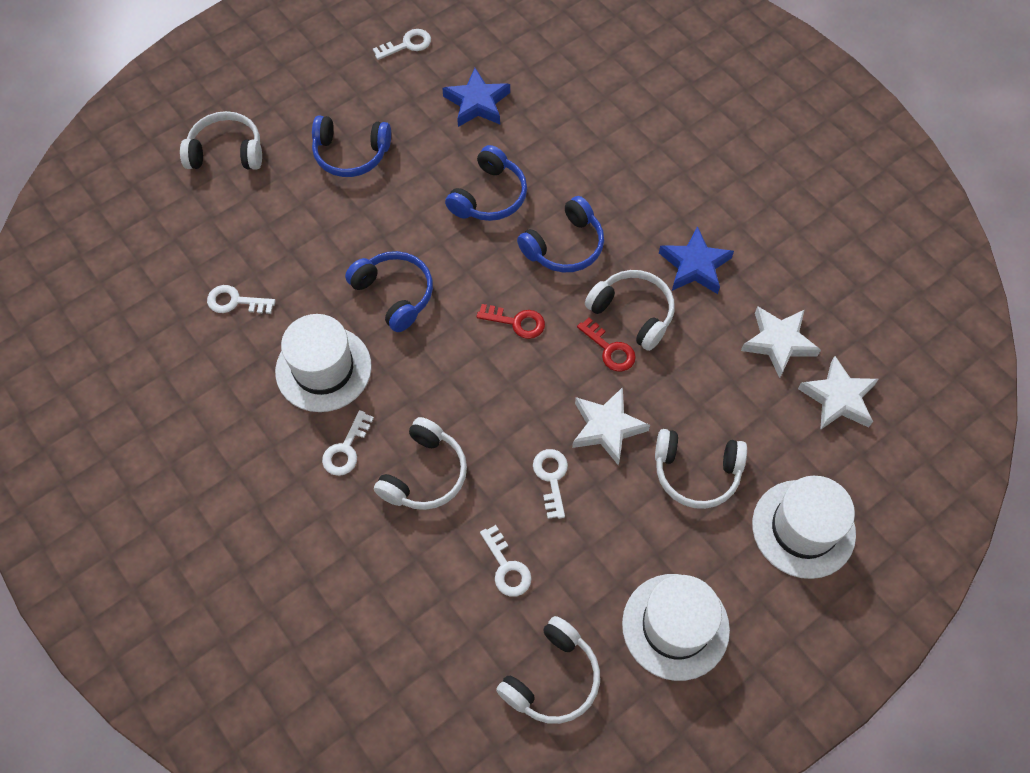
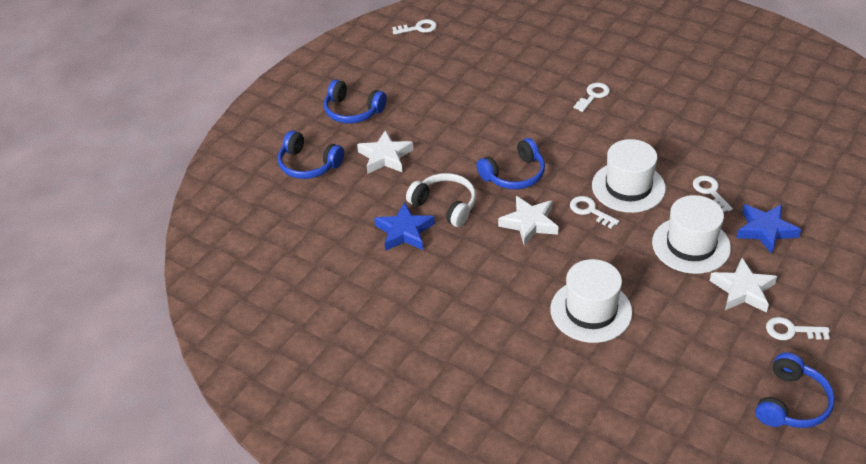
red key: 2 -> 0
white headphones: 5 -> 1

